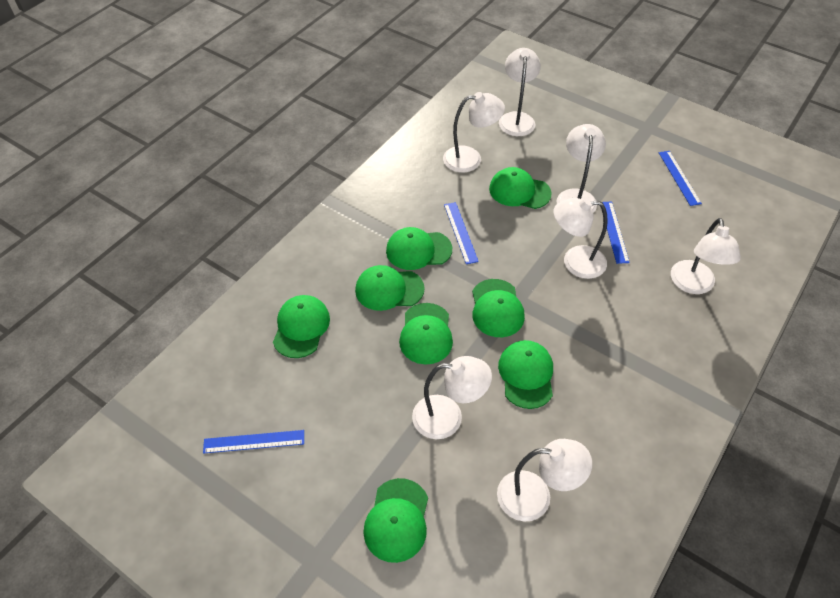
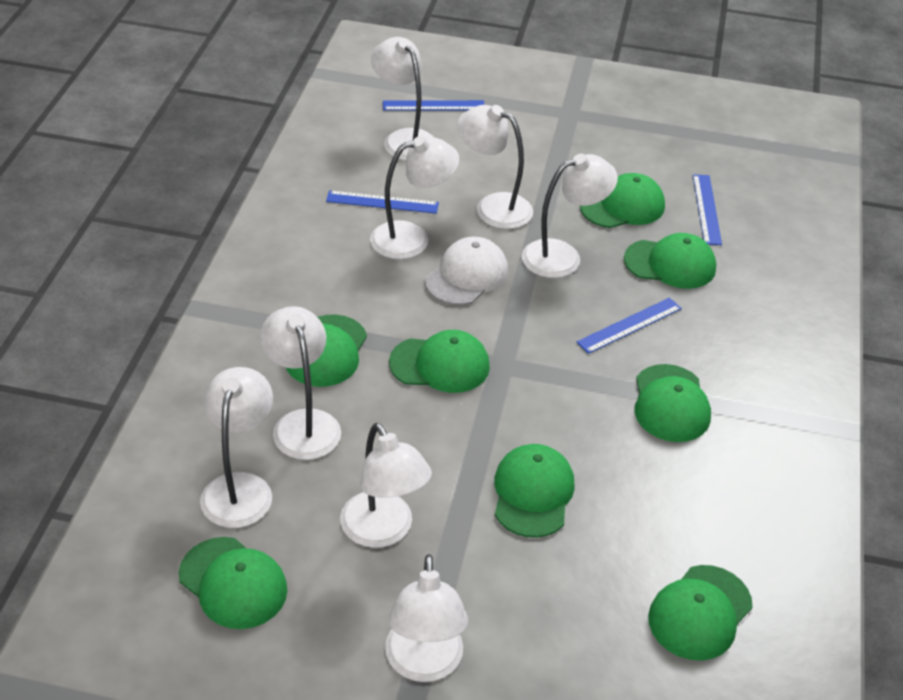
white cap: 0 -> 1
white lamp: 7 -> 8

